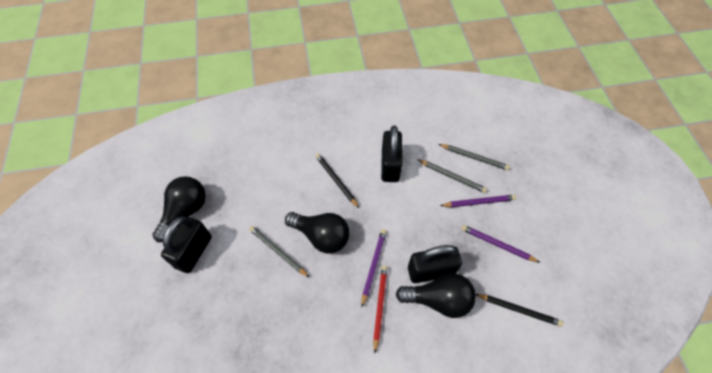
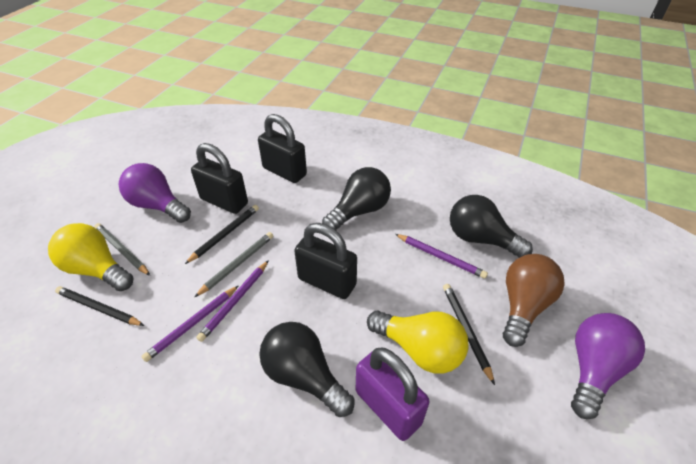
black pencil: 2 -> 3
brown light bulb: 0 -> 1
grey pencil: 3 -> 2
purple light bulb: 0 -> 2
purple padlock: 0 -> 1
red pencil: 1 -> 0
yellow light bulb: 0 -> 2

